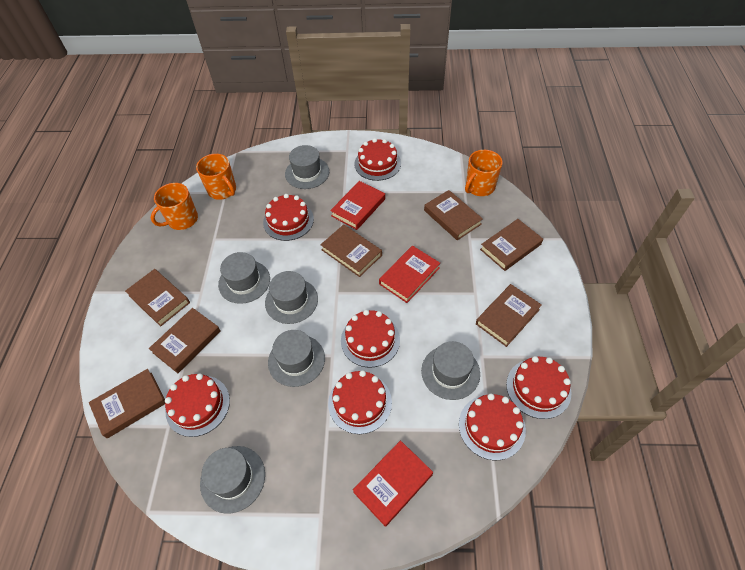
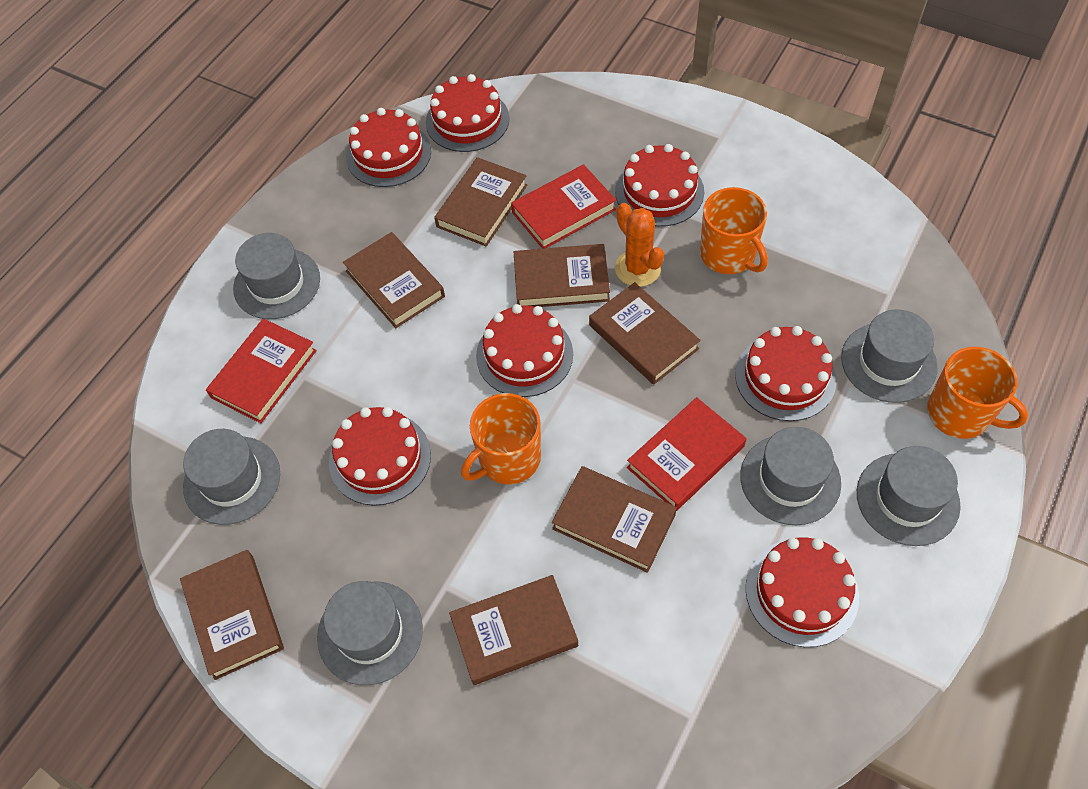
orange cactus: 0 -> 1

